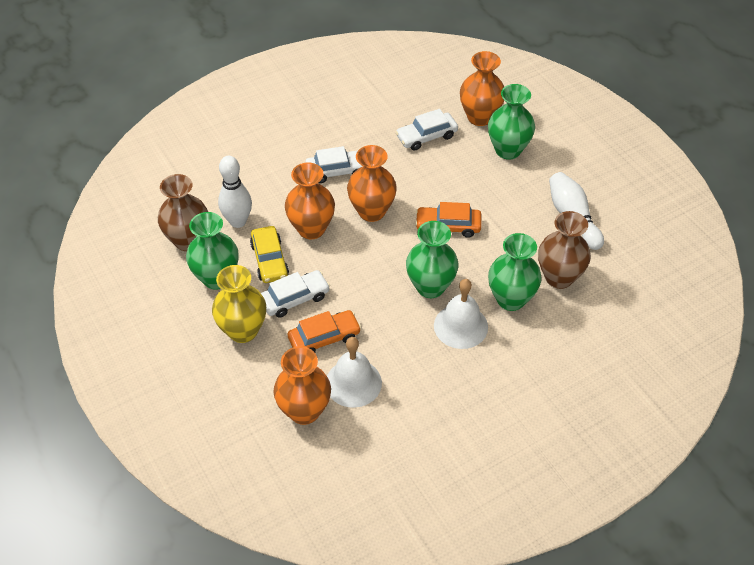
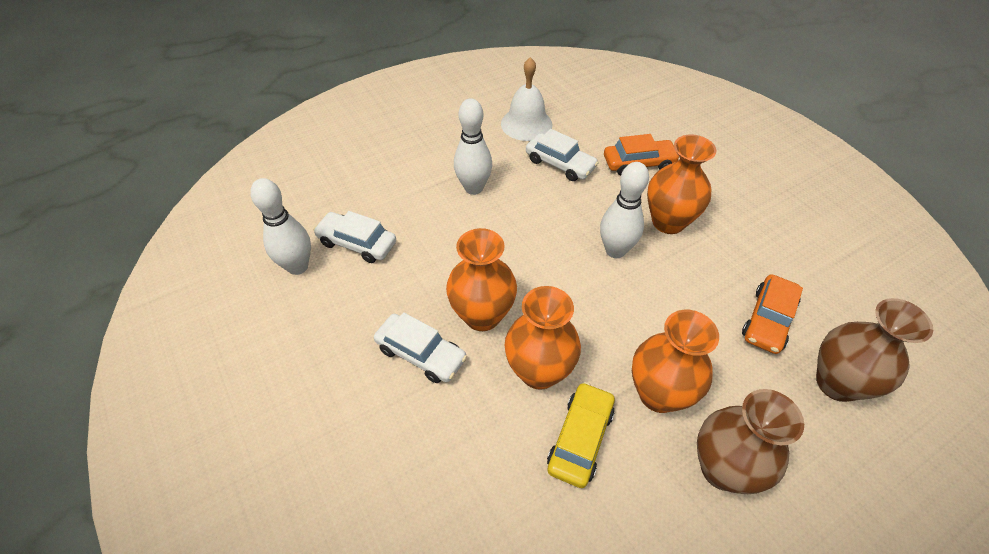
green vase: 4 -> 0
white bell: 2 -> 1
white bowling pin: 2 -> 3
yellow vase: 1 -> 0

